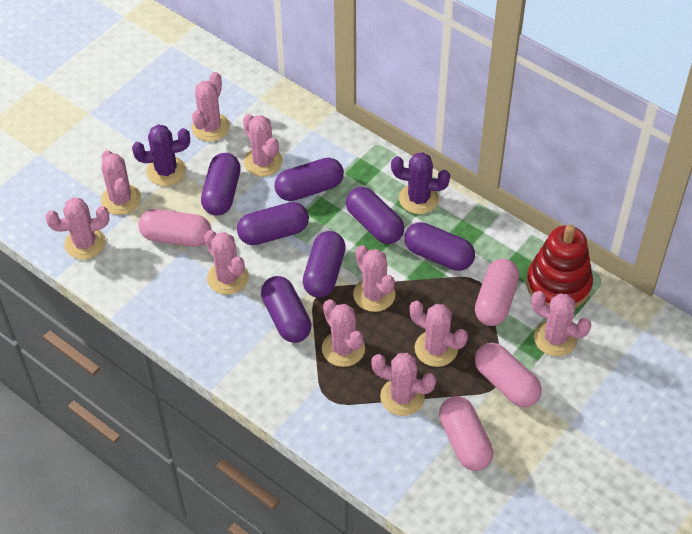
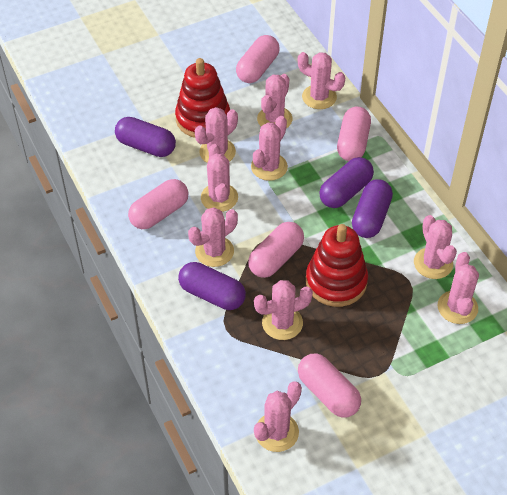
pink capsule: 4 -> 5
purple cactus: 2 -> 0
purple capsule: 7 -> 4
red stacking toy: 1 -> 2

